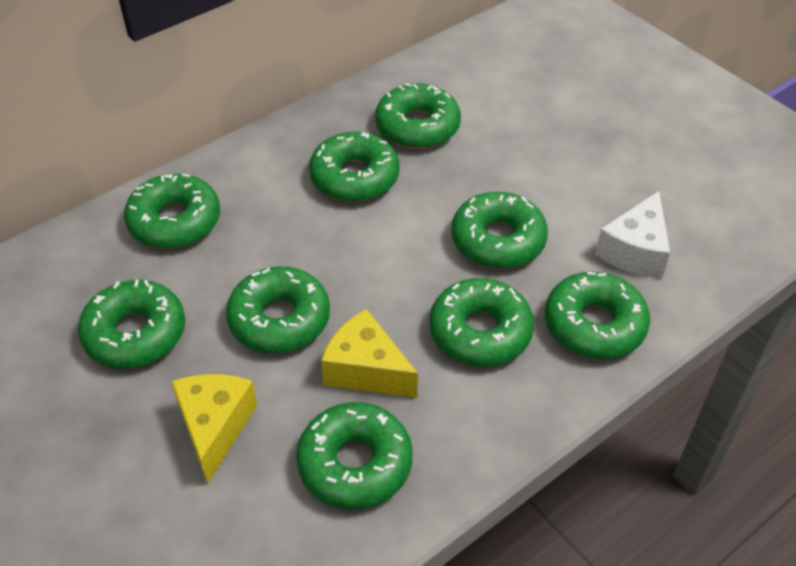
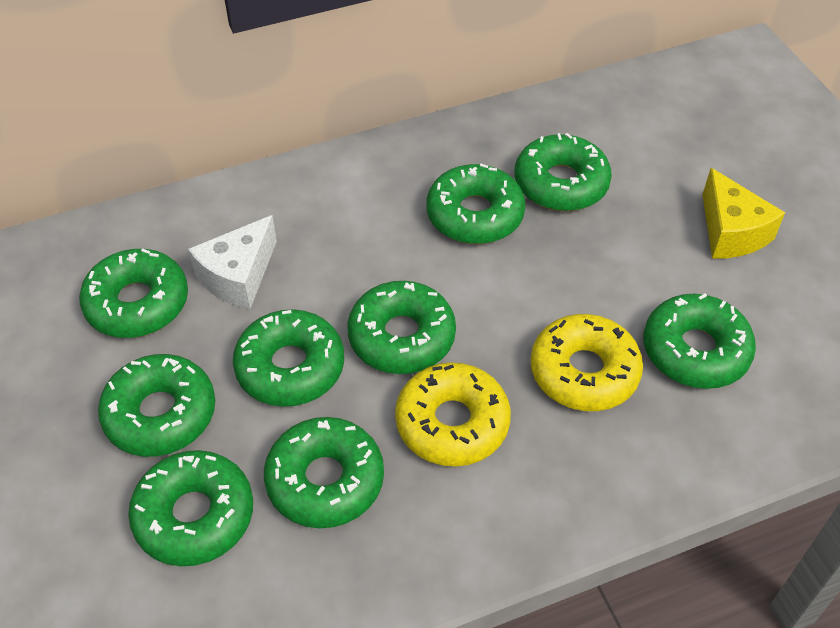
yellow cheese: 2 -> 1
yellow donut: 0 -> 2

